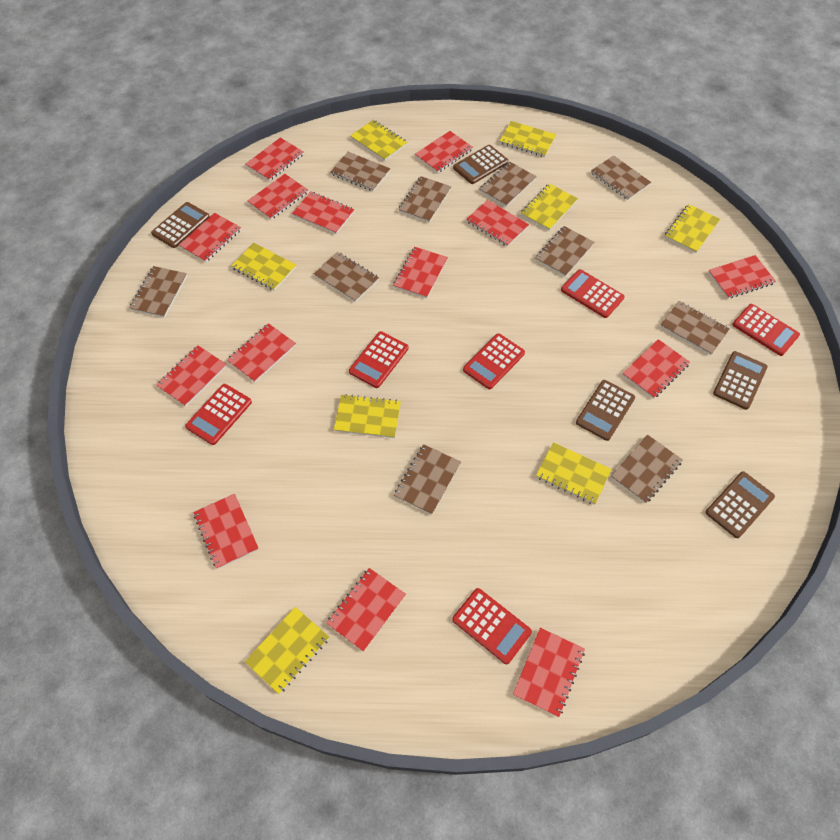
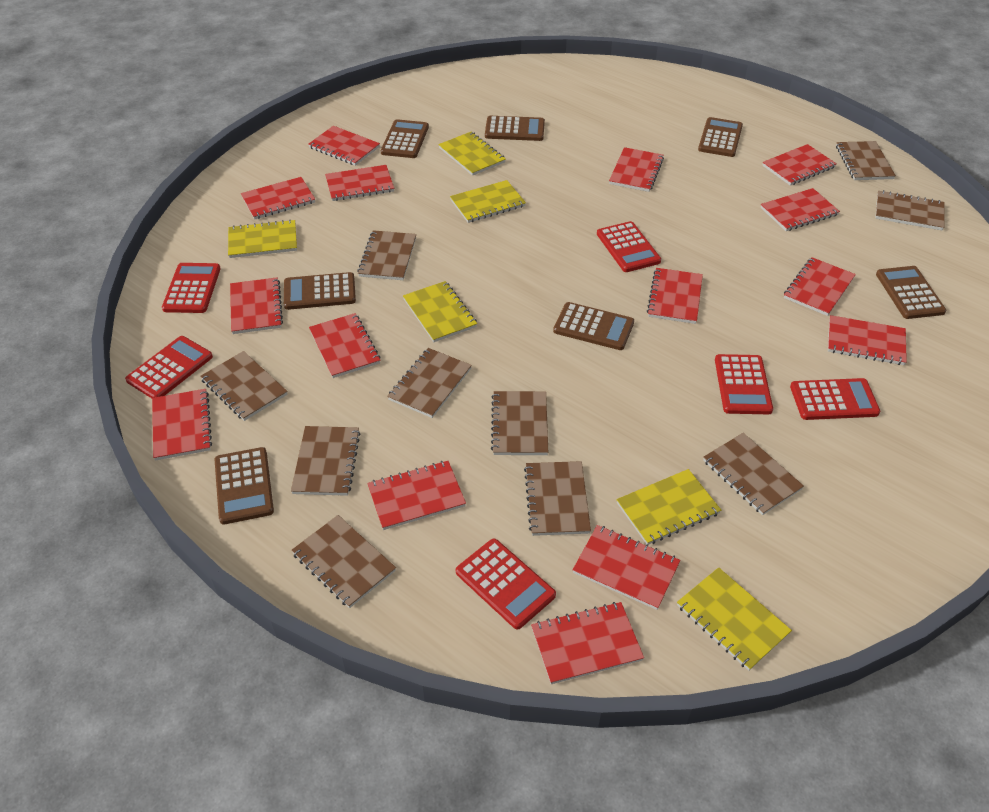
brown calculator: 5 -> 7
red notebook: 14 -> 15
yellow notebook: 8 -> 6

